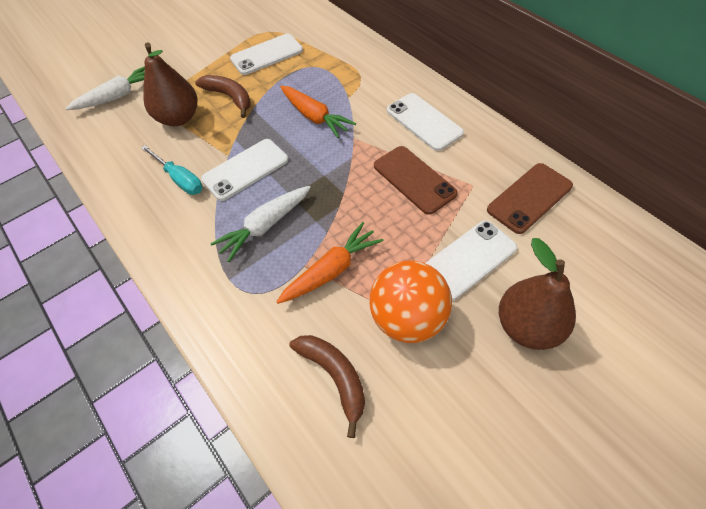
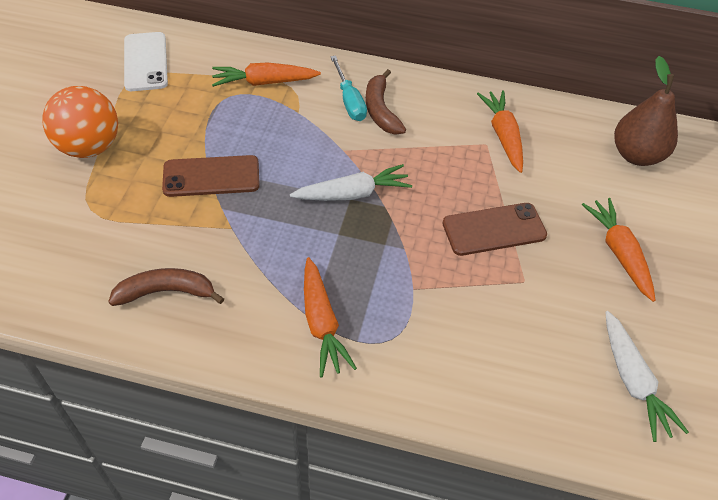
brown pear: 2 -> 1
orange carrot: 2 -> 4
white phone: 4 -> 1

